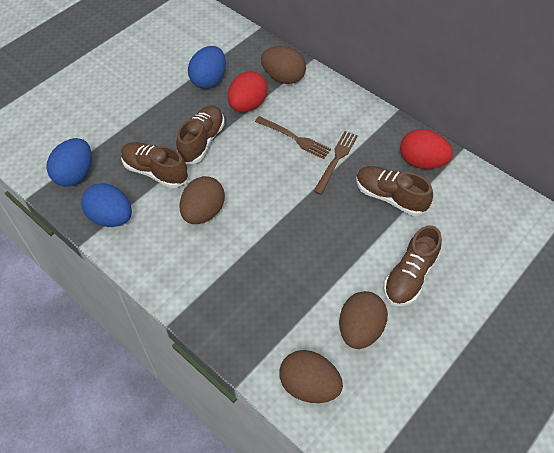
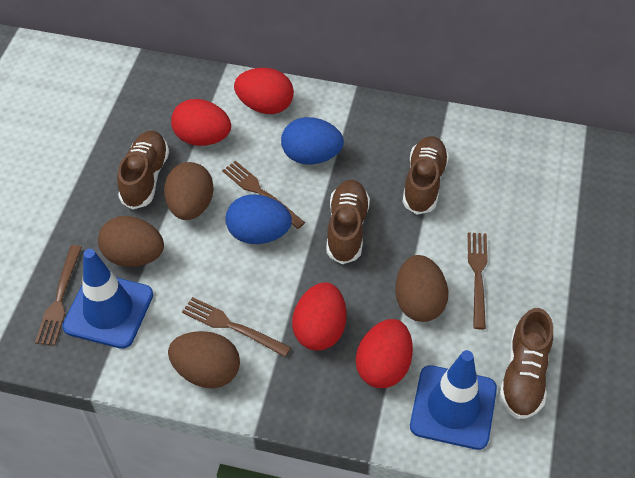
blue egg: 3 -> 2
blue traffic cone: 0 -> 2
brown fork: 2 -> 4
red egg: 2 -> 4

